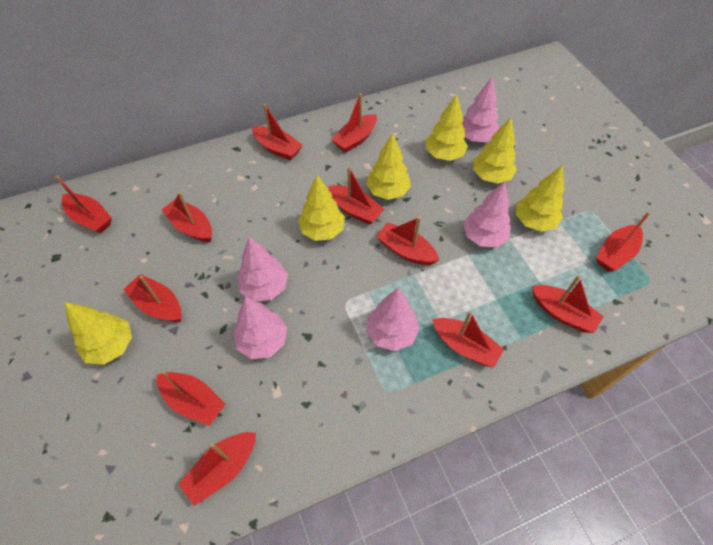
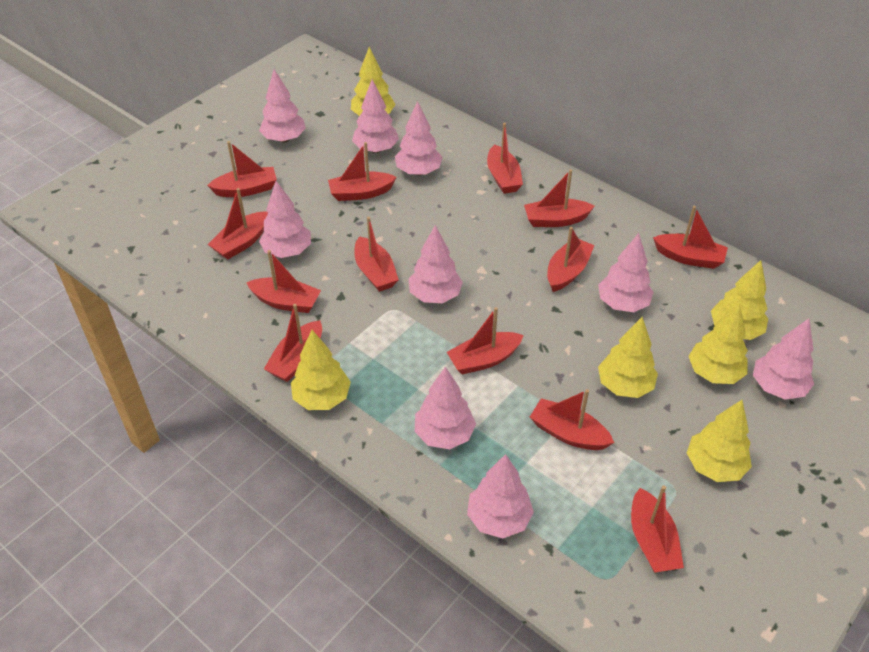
pink tree: 5 -> 9
red boat: 12 -> 13

